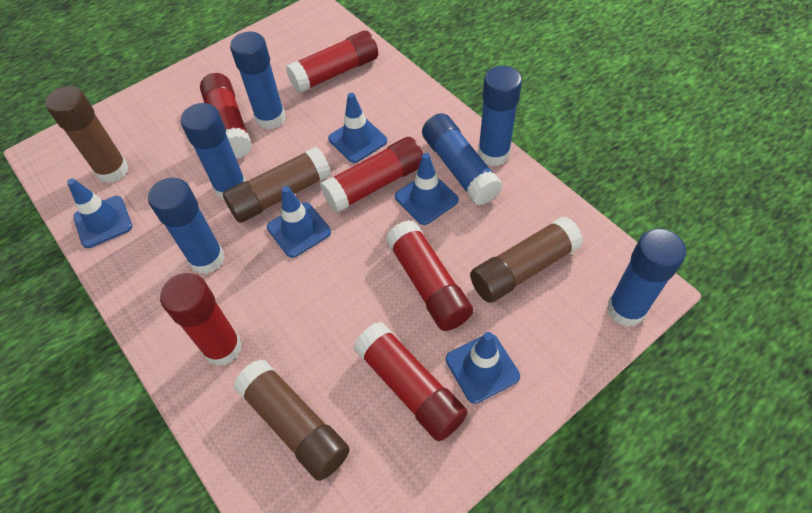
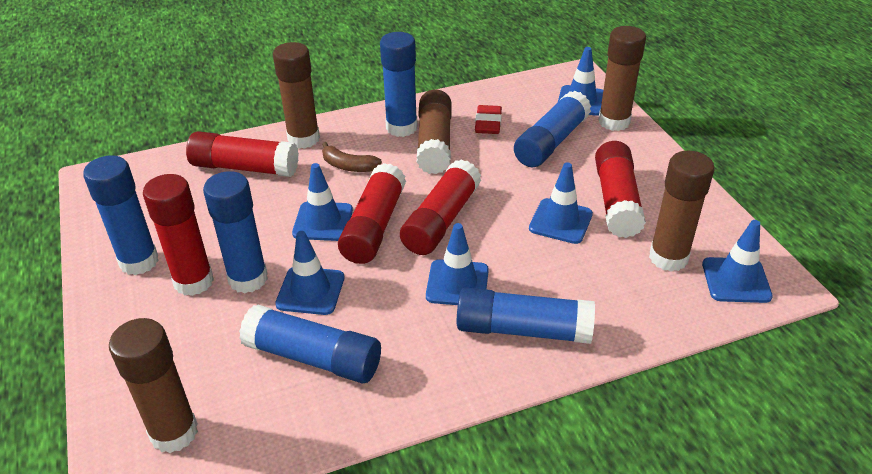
blue traffic cone: 5 -> 6
brown banana: 0 -> 1
brown glue stick: 4 -> 5
red eraser: 0 -> 1
red glue stick: 6 -> 5

